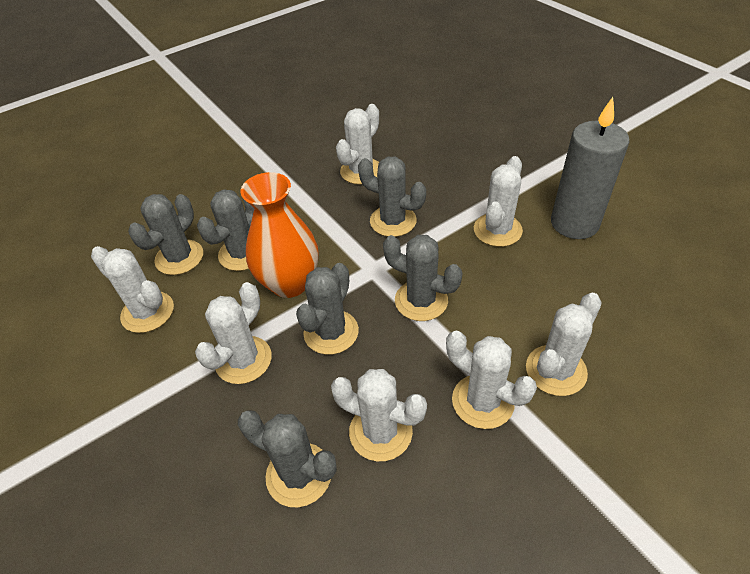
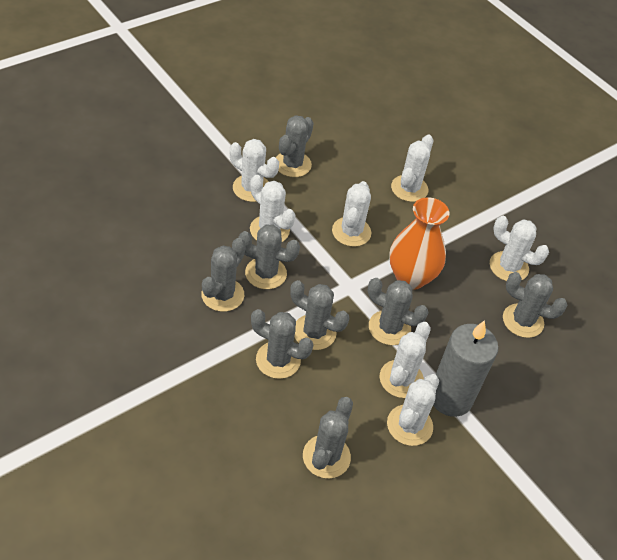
grey cactus: 6 -> 8

